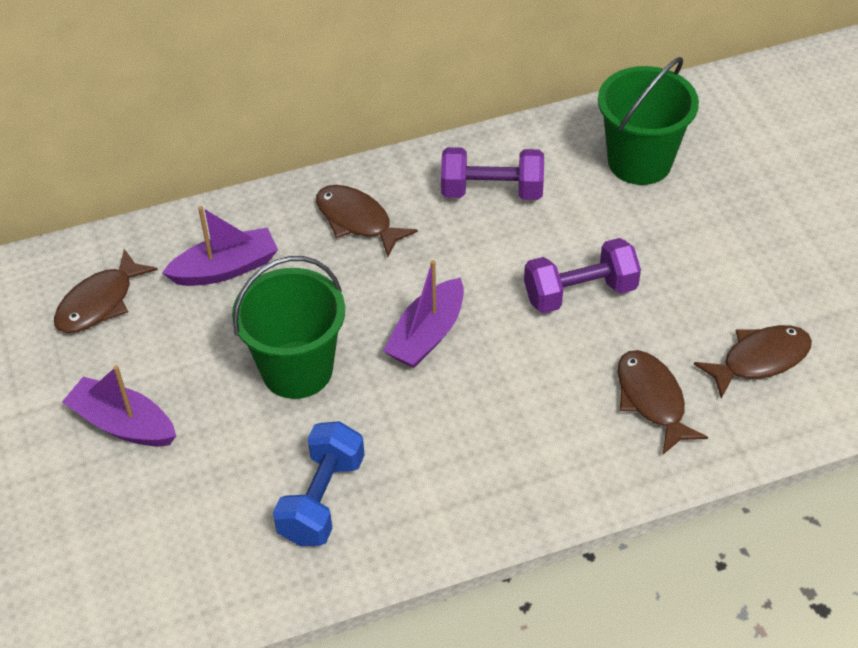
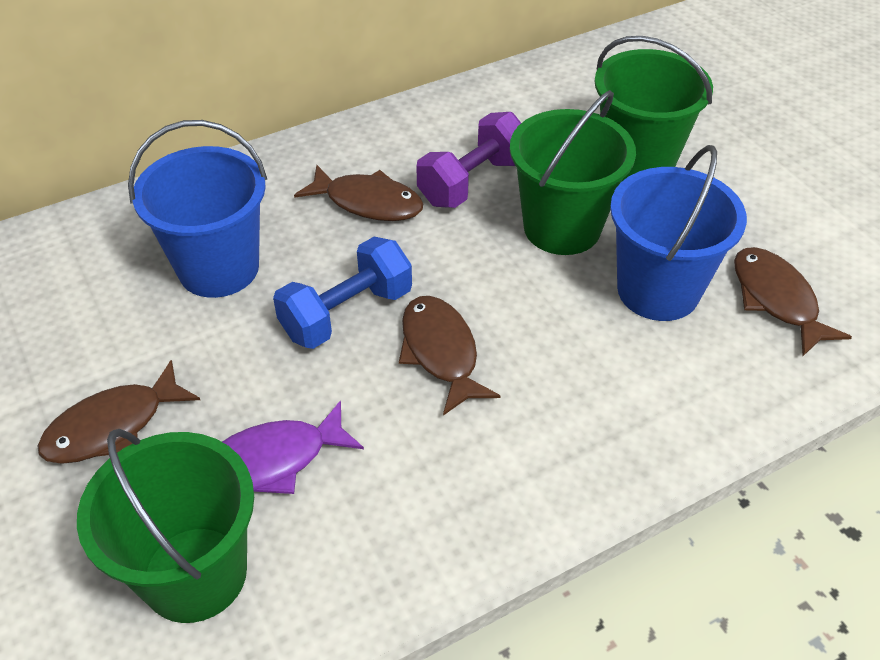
blue bucket: 0 -> 2
green bucket: 2 -> 3
purple boat: 3 -> 0
purple dumbbell: 2 -> 1
purple fish: 0 -> 1

